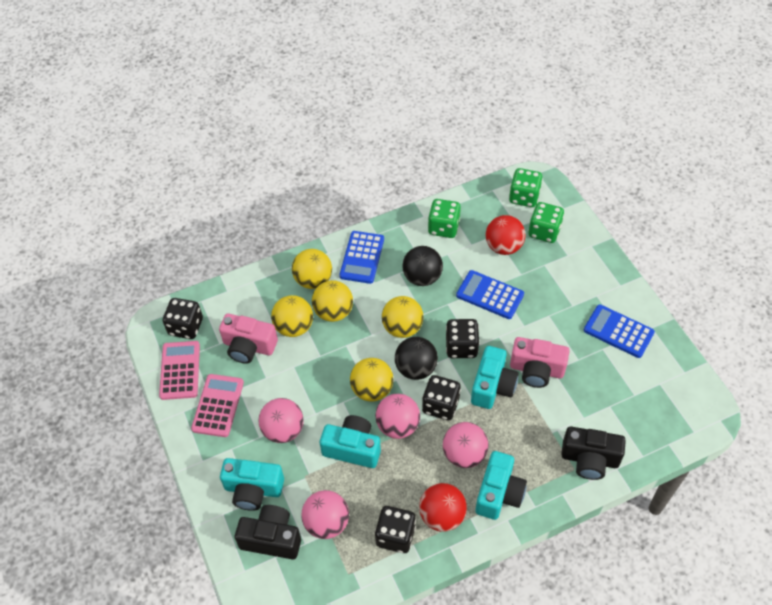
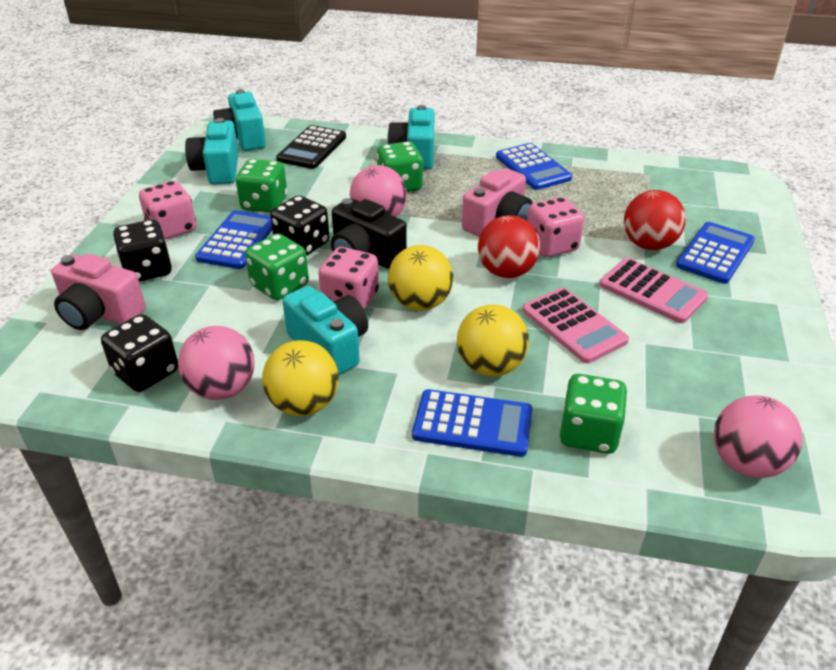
black ball: 2 -> 0
black calculator: 0 -> 1
black camera: 2 -> 1
black dice: 4 -> 3
blue calculator: 3 -> 4
green dice: 3 -> 4
pink ball: 4 -> 3
pink dice: 0 -> 3
yellow ball: 5 -> 3

